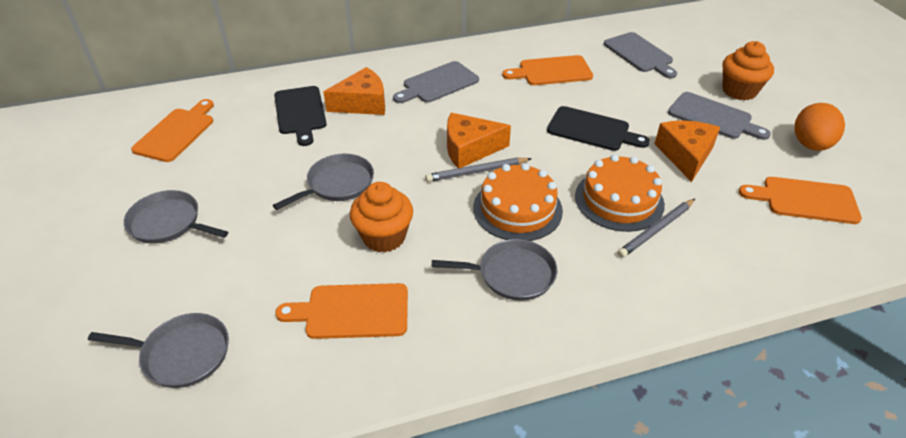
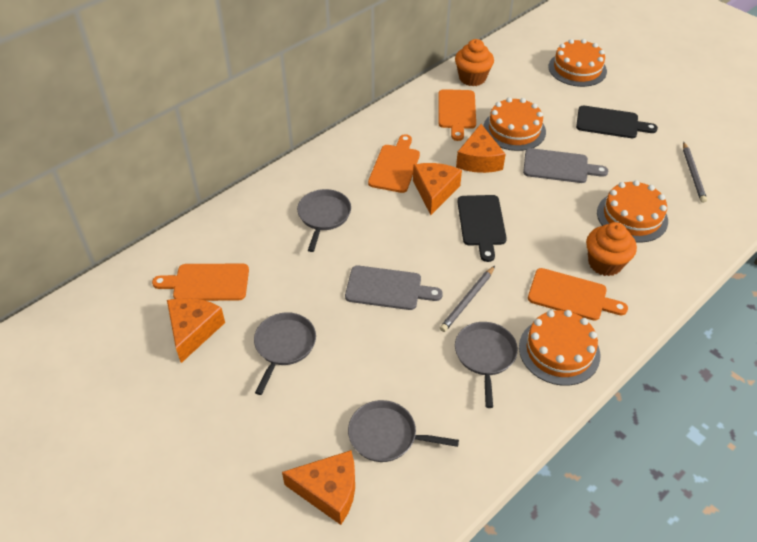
grey cutting board: 3 -> 2
orange cake: 2 -> 4
orange cheese: 3 -> 4
orange egg: 1 -> 0

